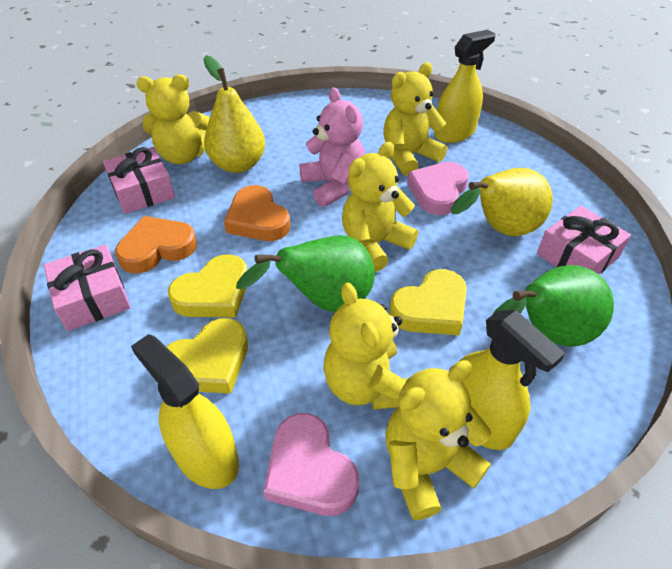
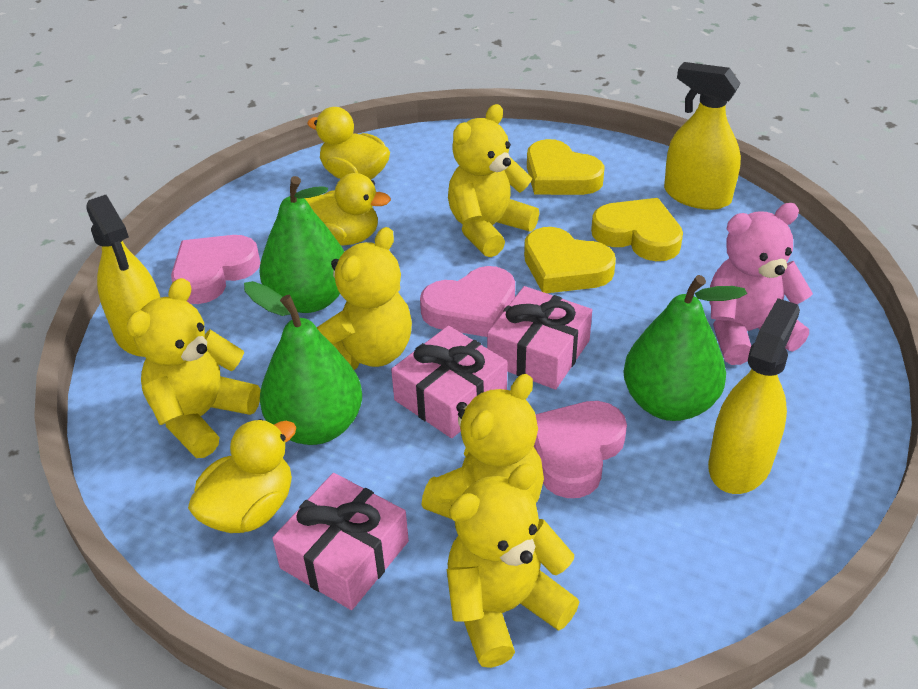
green pear: 2 -> 3
orange heart: 2 -> 0
pink heart: 2 -> 3
yellow duck: 0 -> 3
yellow pear: 2 -> 0

